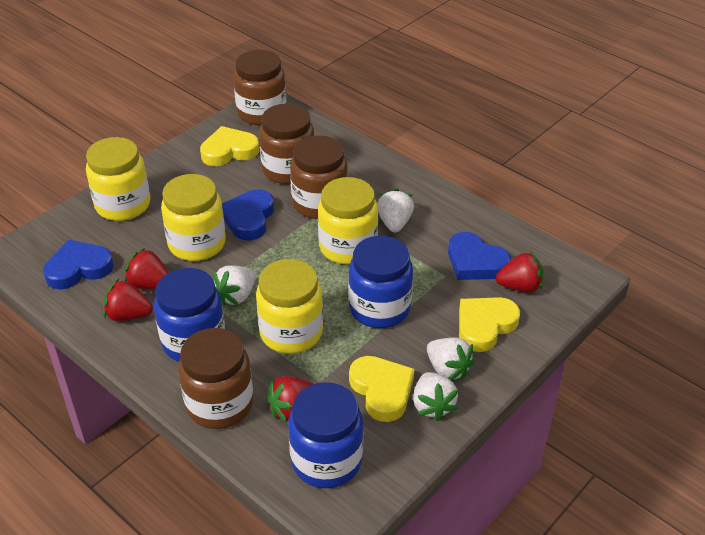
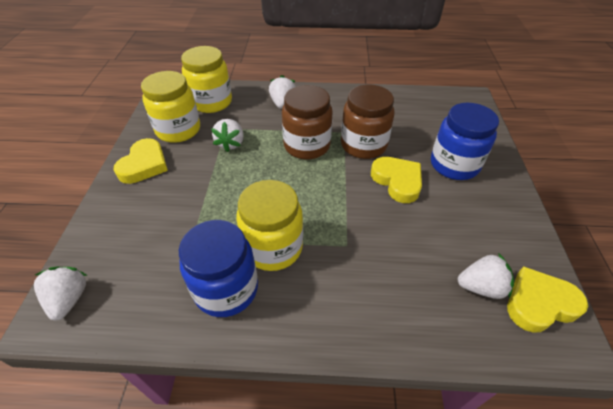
blue heart: 3 -> 0
blue jar: 3 -> 2
brown jar: 4 -> 2
red strawberry: 4 -> 0
yellow jar: 4 -> 3

